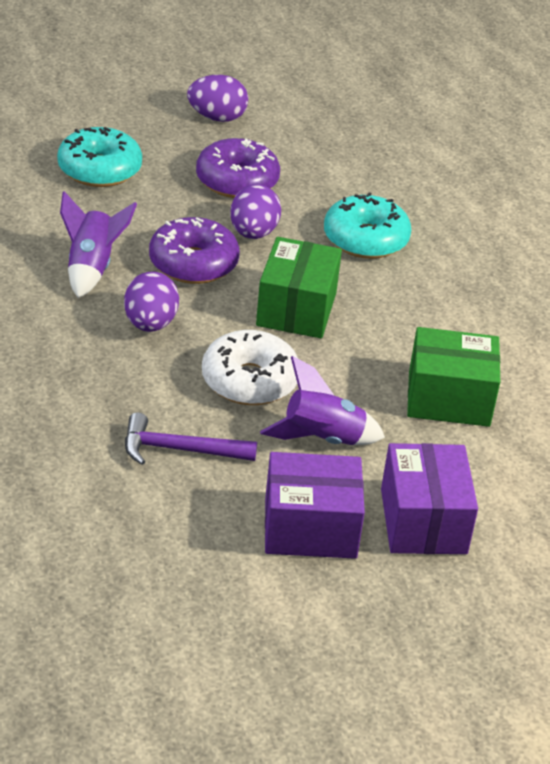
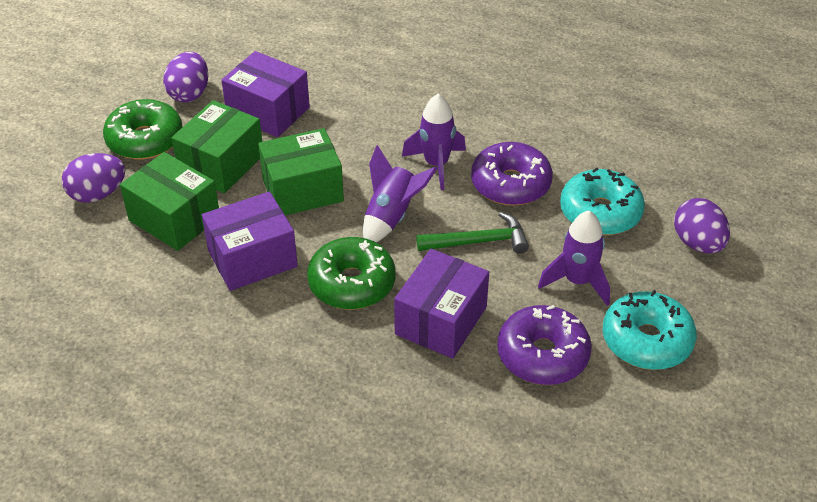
green box: 2 -> 3
green donut: 0 -> 2
green hammer: 0 -> 1
purple box: 2 -> 3
purple hammer: 1 -> 0
purple rocket: 2 -> 3
white donut: 1 -> 0

